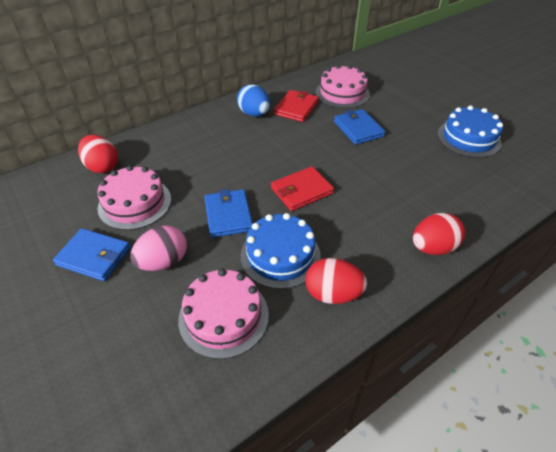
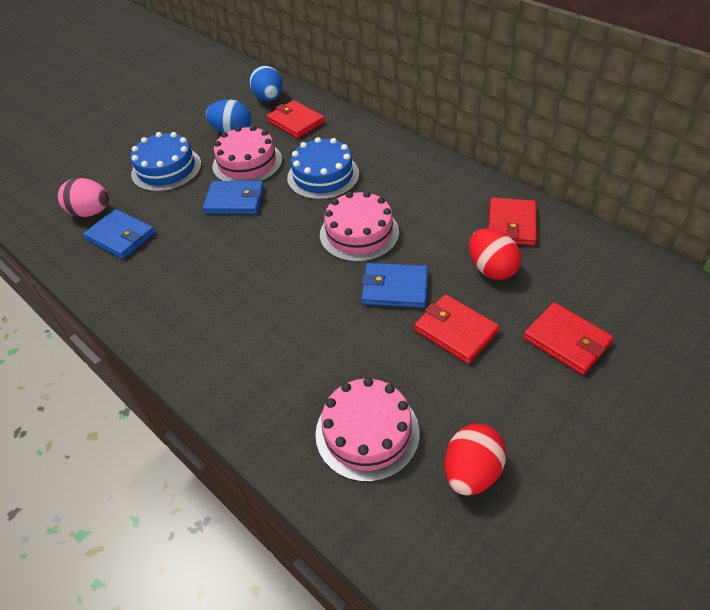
blue egg: 1 -> 2
red egg: 3 -> 2
red wallet: 2 -> 4

